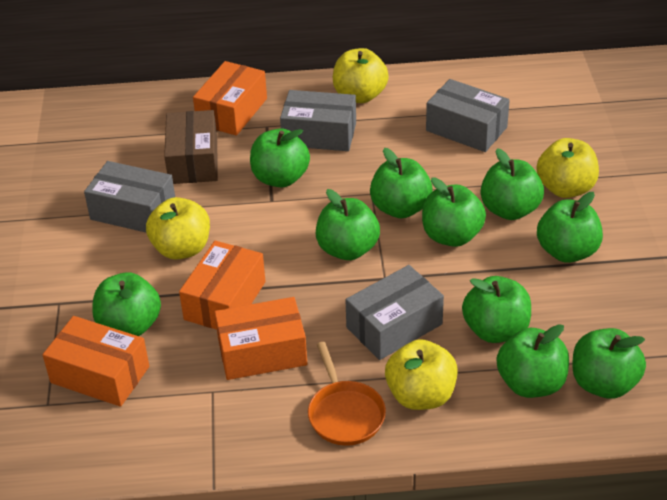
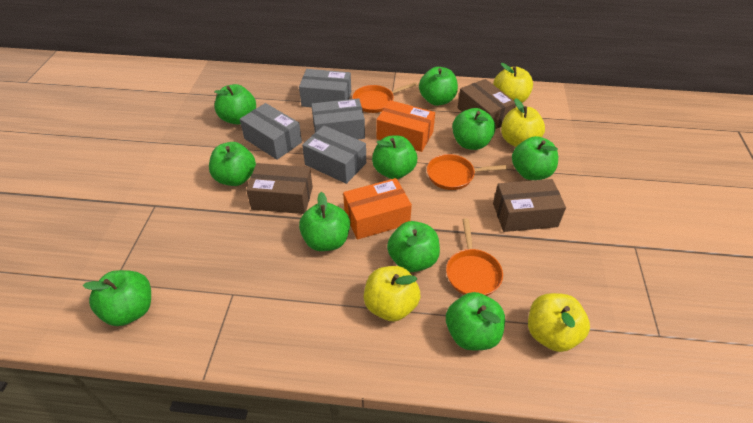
brown box: 1 -> 3
orange box: 4 -> 2
orange pan: 1 -> 3

